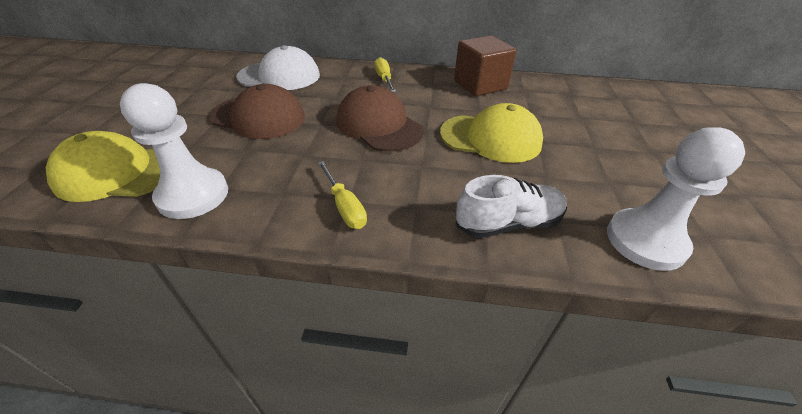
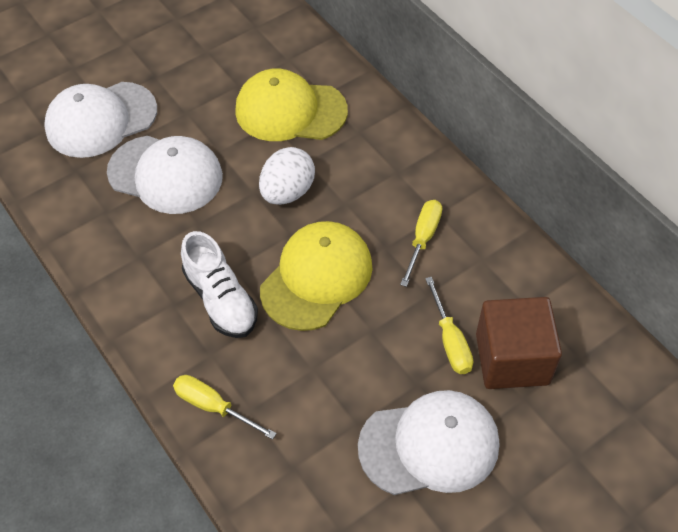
brown cap: 2 -> 0
white cap: 1 -> 3
white egg: 0 -> 1
white pawn: 2 -> 0
yellow screwdriver: 2 -> 3

